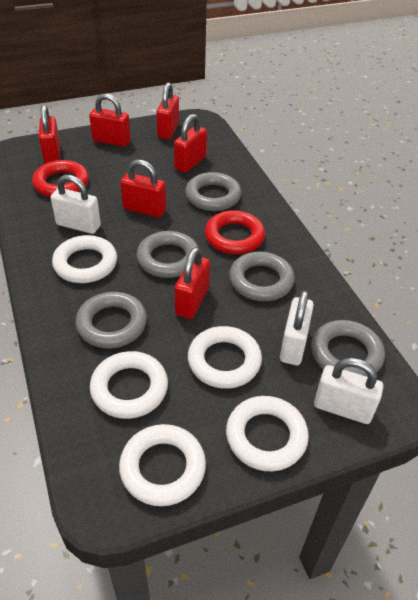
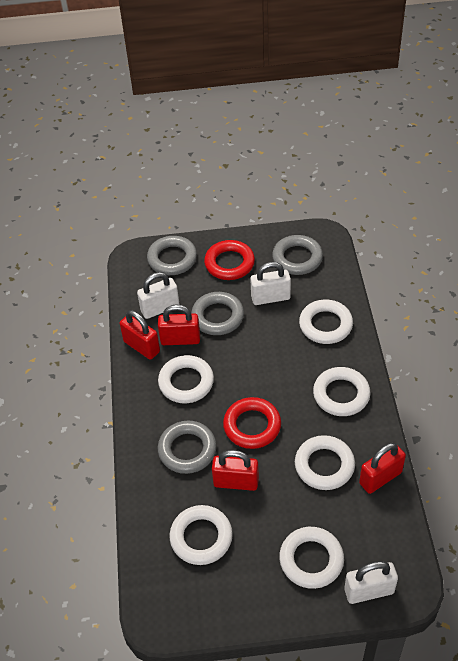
grey ring: 5 -> 4
red padlock: 6 -> 4
white ring: 5 -> 6

